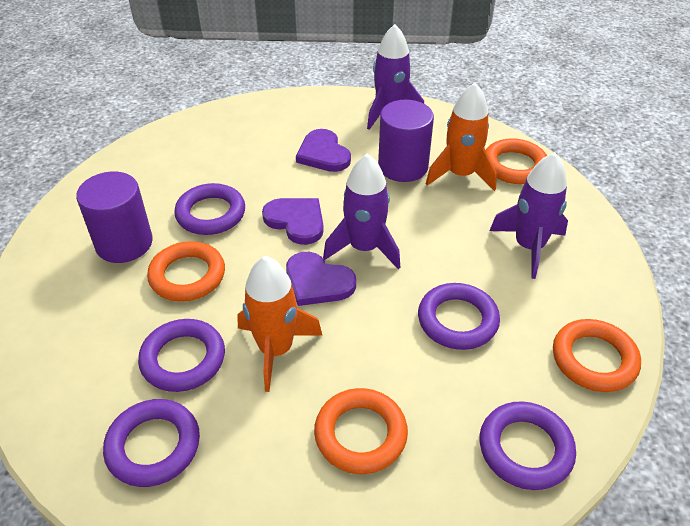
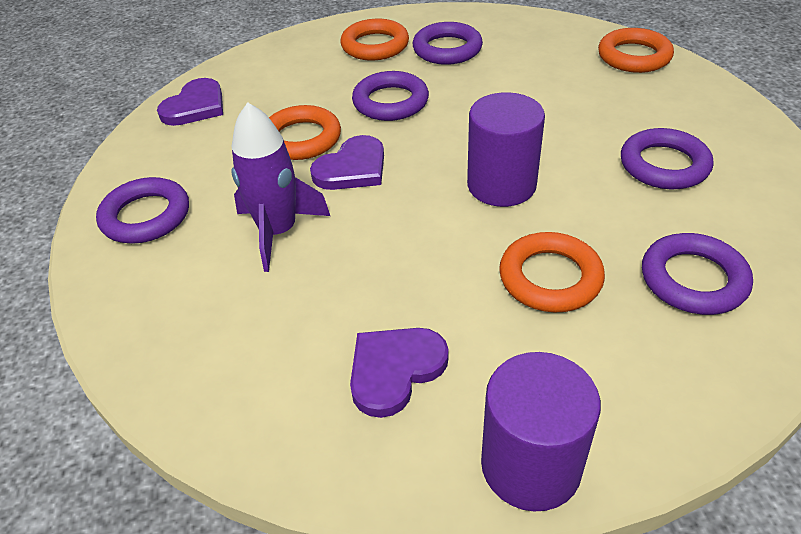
orange rocket: 2 -> 0
purple rocket: 3 -> 1

